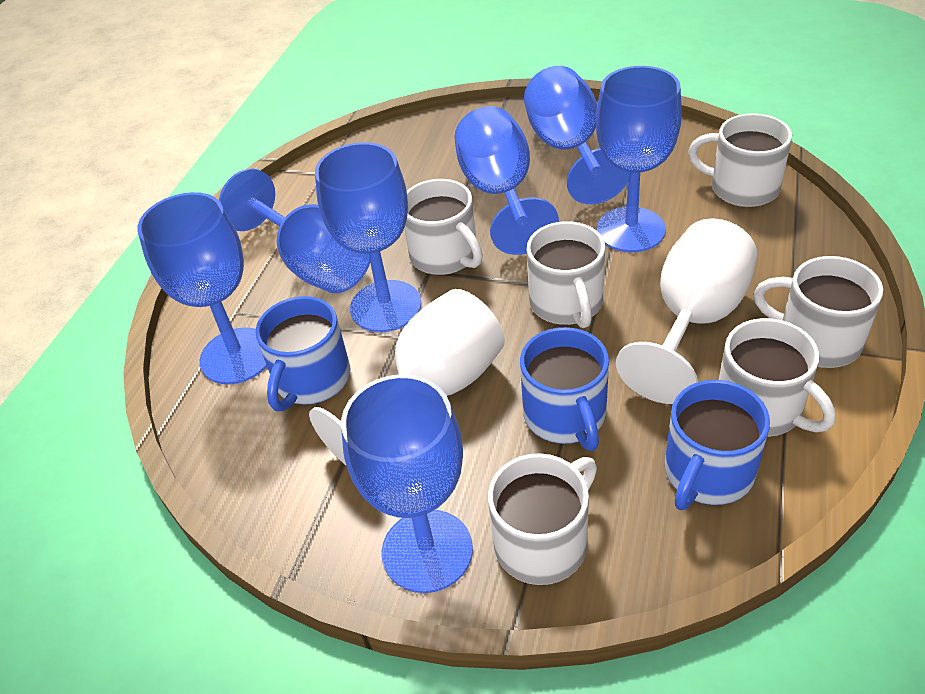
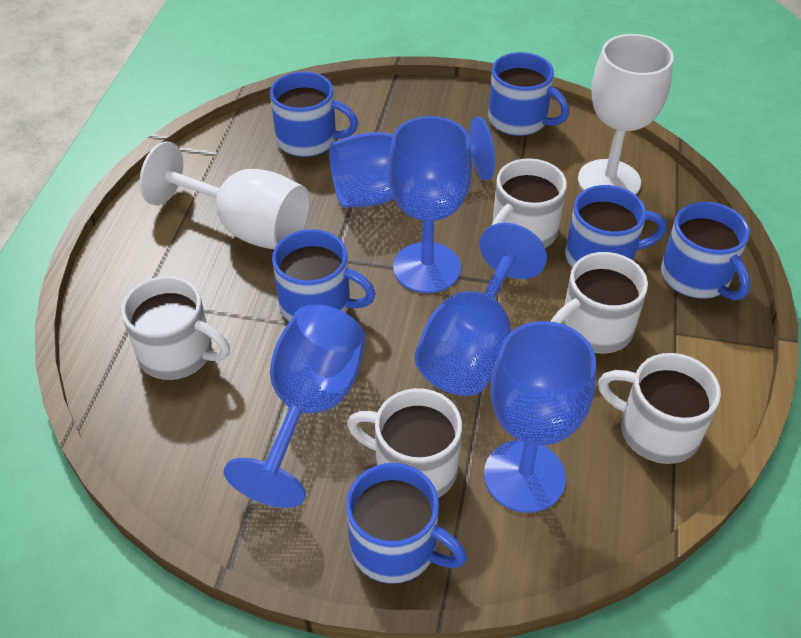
blue goblet: 7 -> 5
blue mug: 3 -> 6
white mug: 6 -> 5

